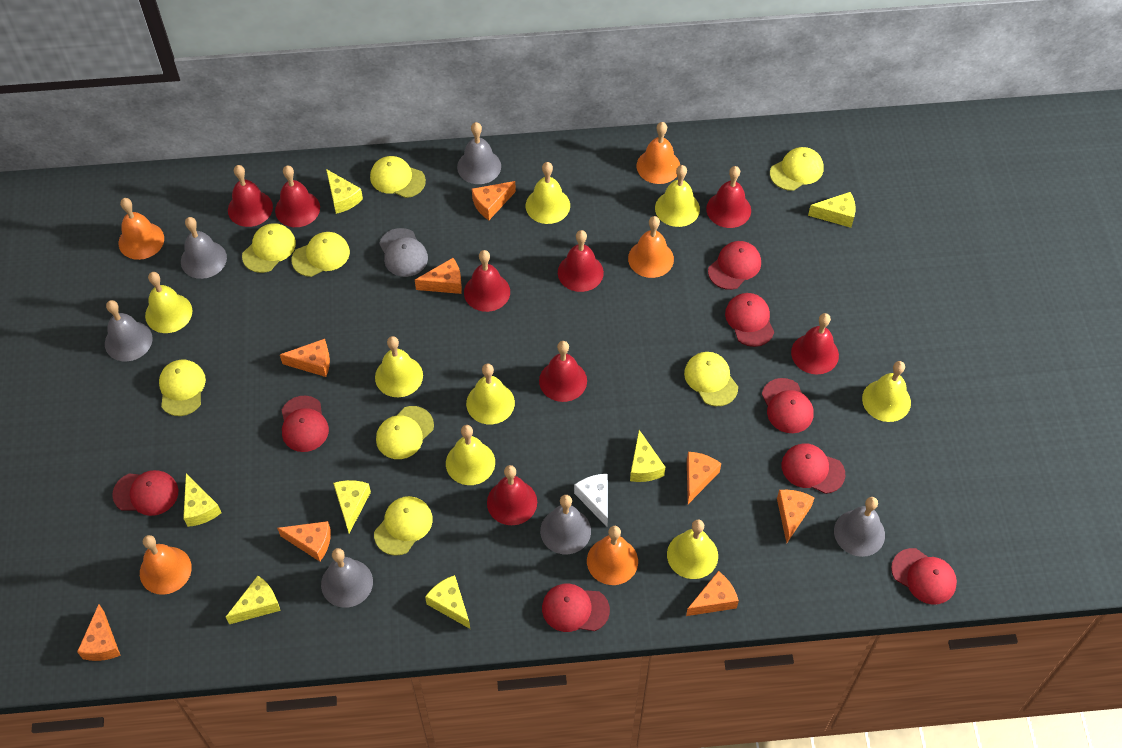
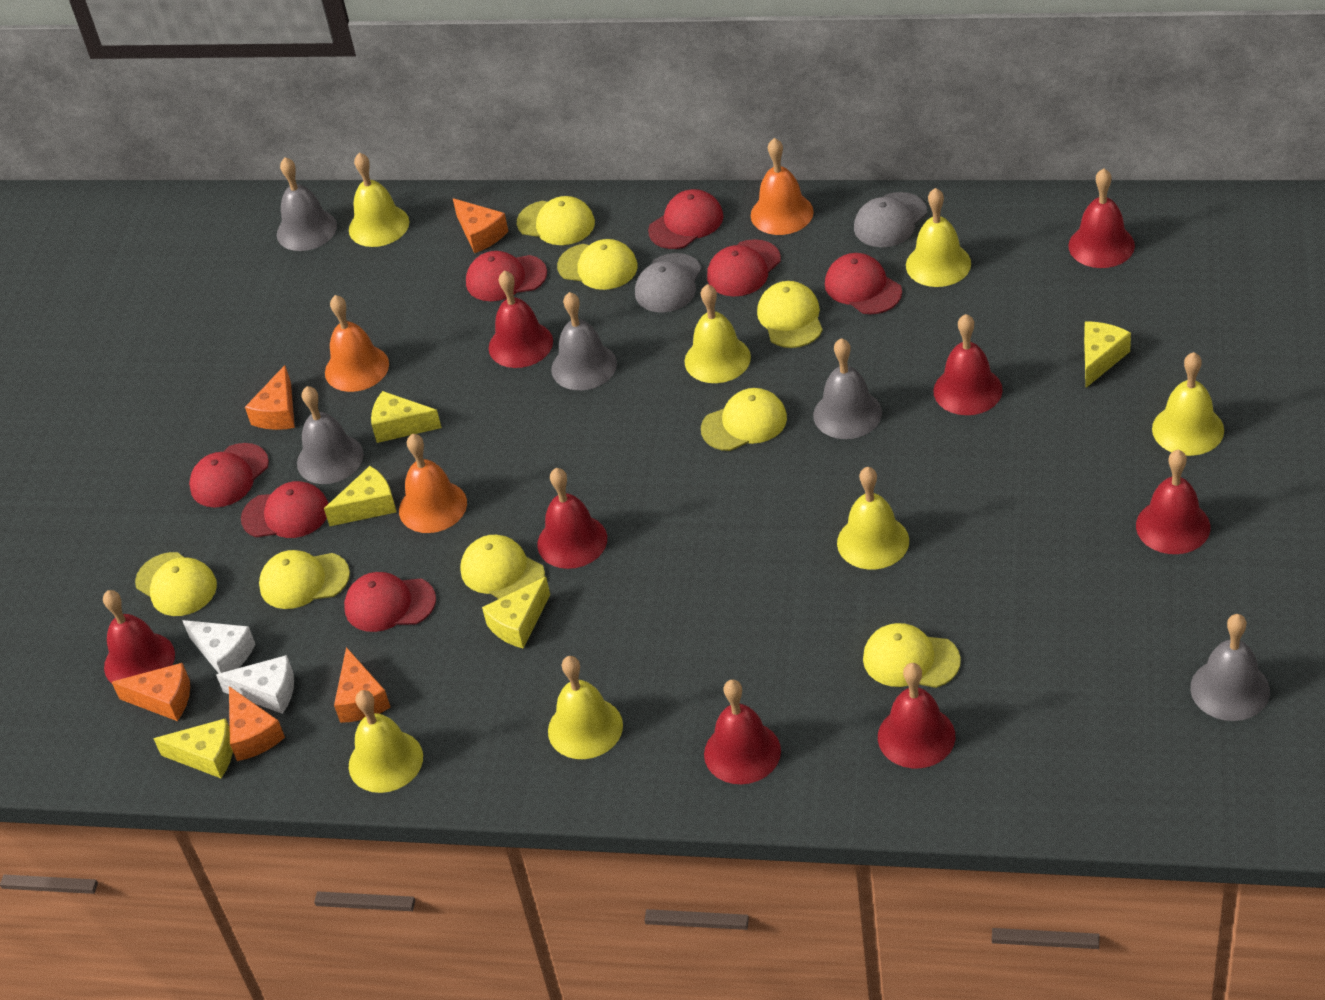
grey bell: 6 -> 5
grey cap: 1 -> 2
orange bell: 5 -> 3
orange cheese: 8 -> 5
red cap: 8 -> 7
white cheese: 1 -> 2
yellow bell: 8 -> 7
yellow cheese: 7 -> 5

